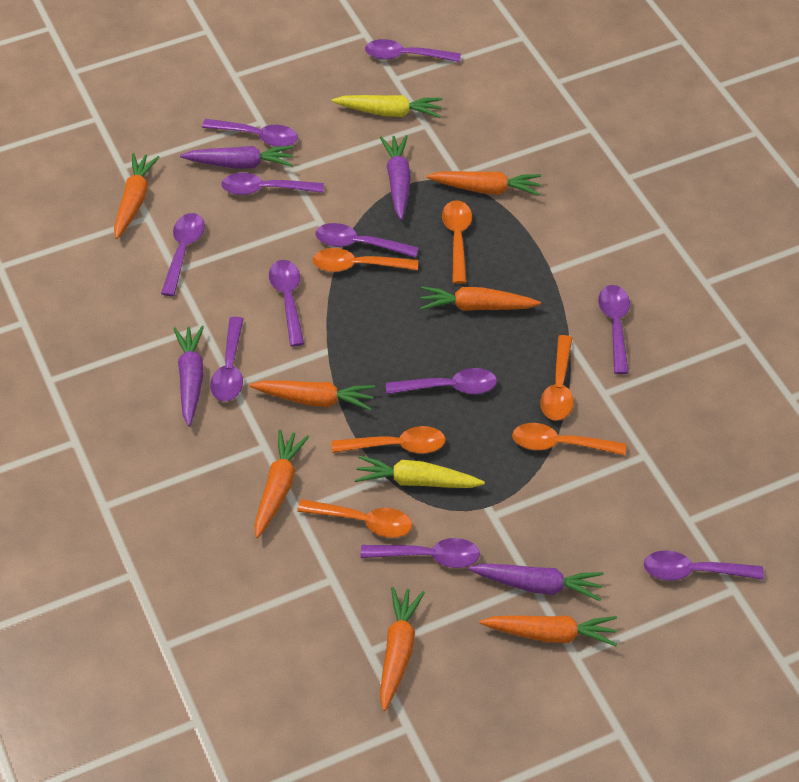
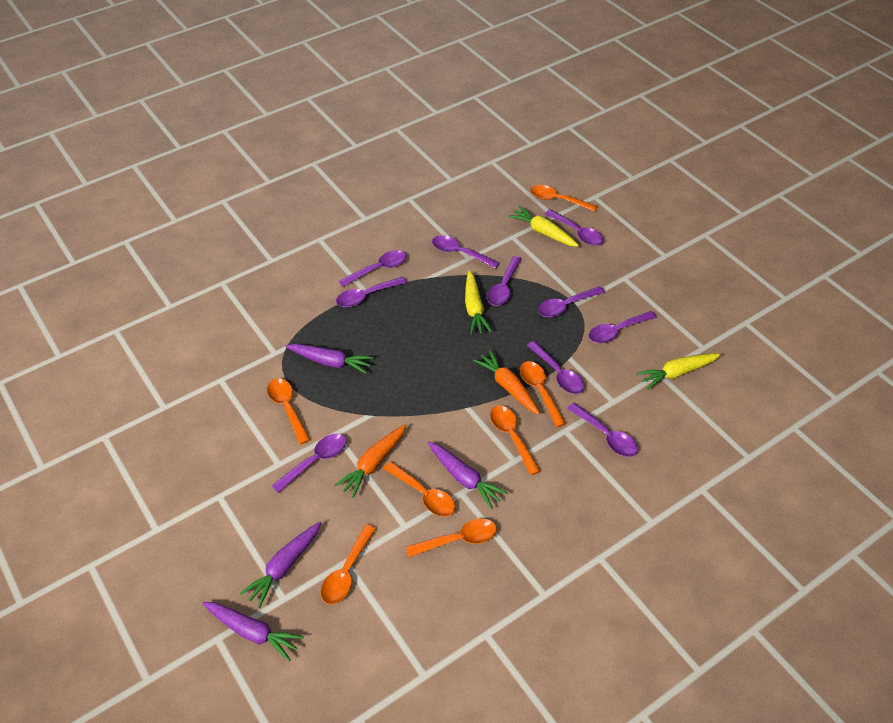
orange carrot: 7 -> 2
orange spoon: 6 -> 7
purple spoon: 11 -> 10
yellow carrot: 2 -> 3

